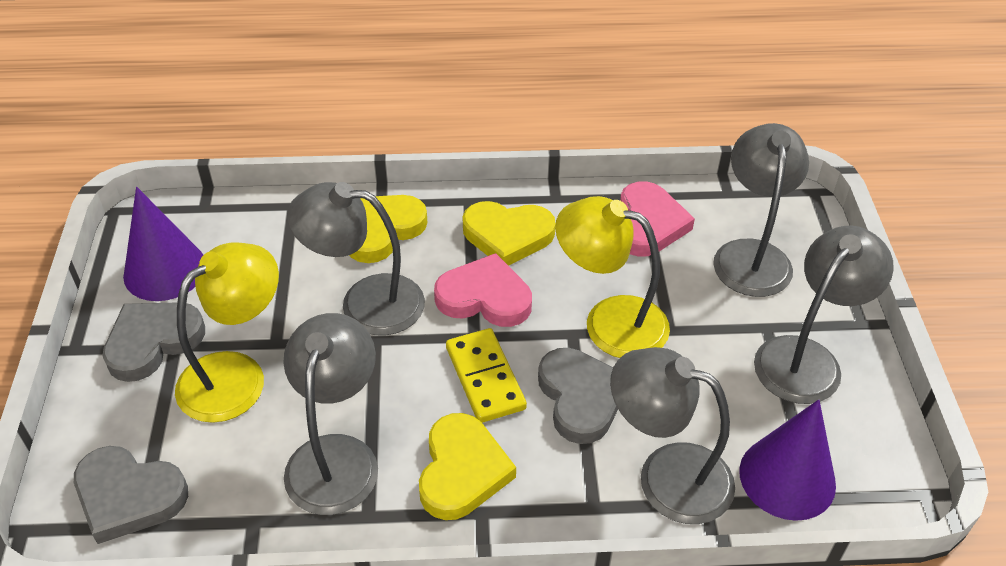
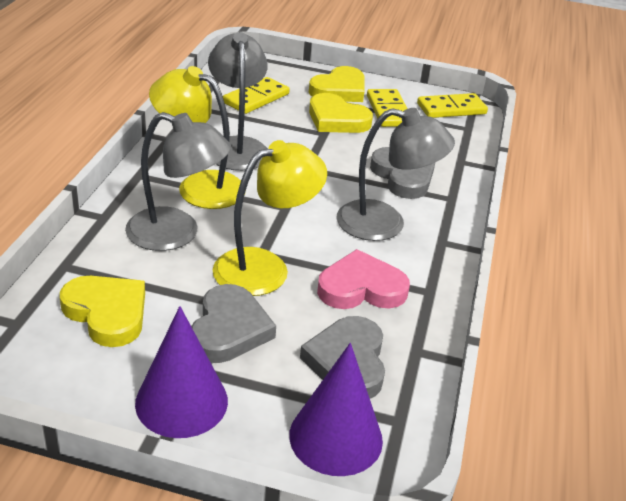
grey lamp: 5 -> 3
pink heart: 2 -> 1
yellow domino: 1 -> 3

